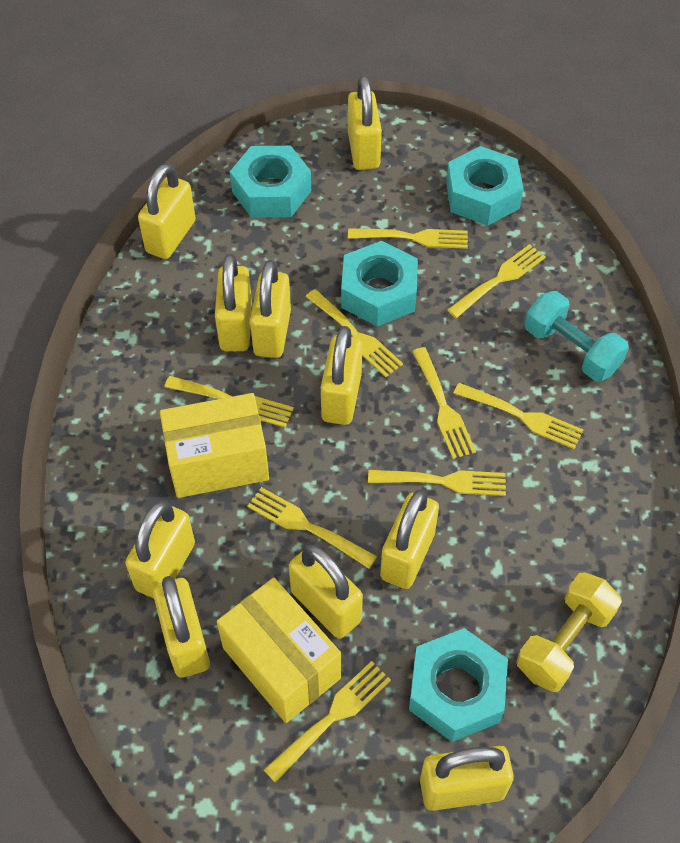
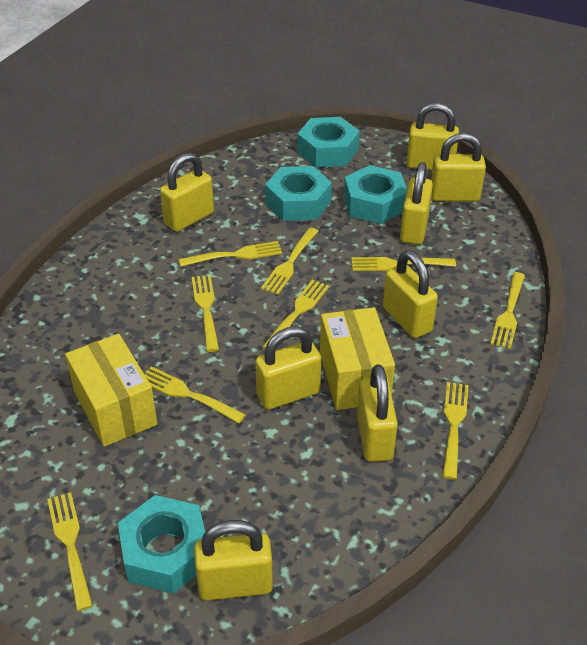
turquoise dumbbell: 1 -> 0
yellow dumbbell: 1 -> 0
yellow padlock: 10 -> 8

